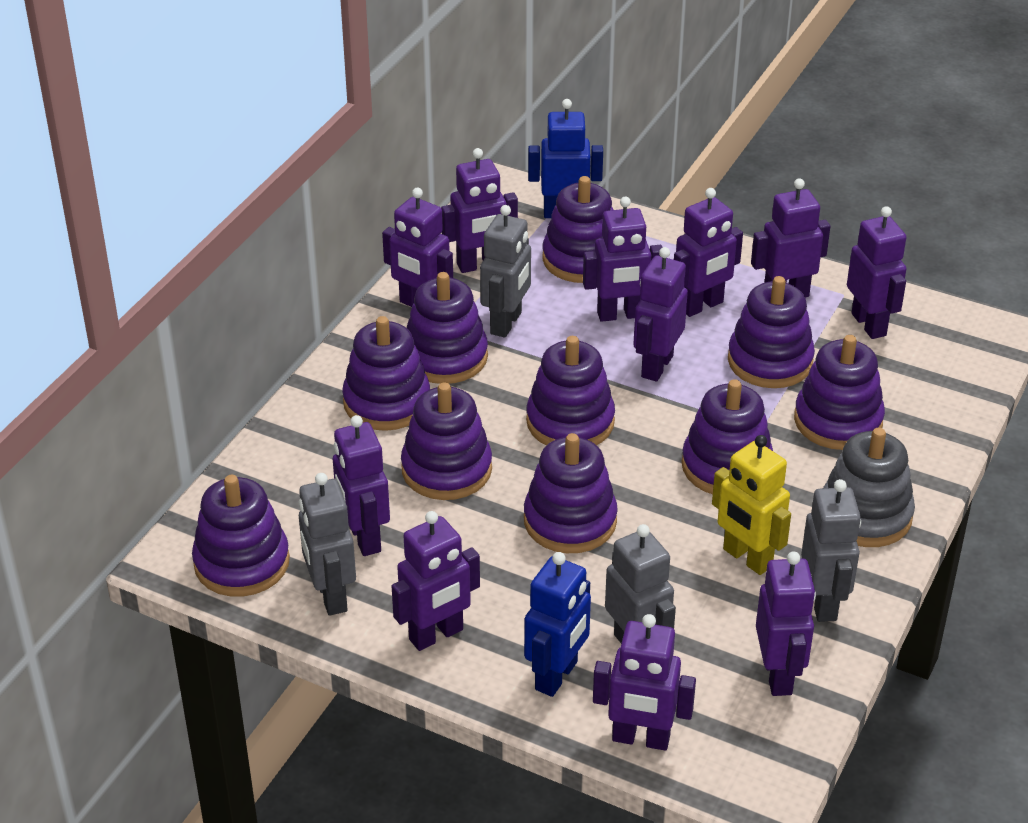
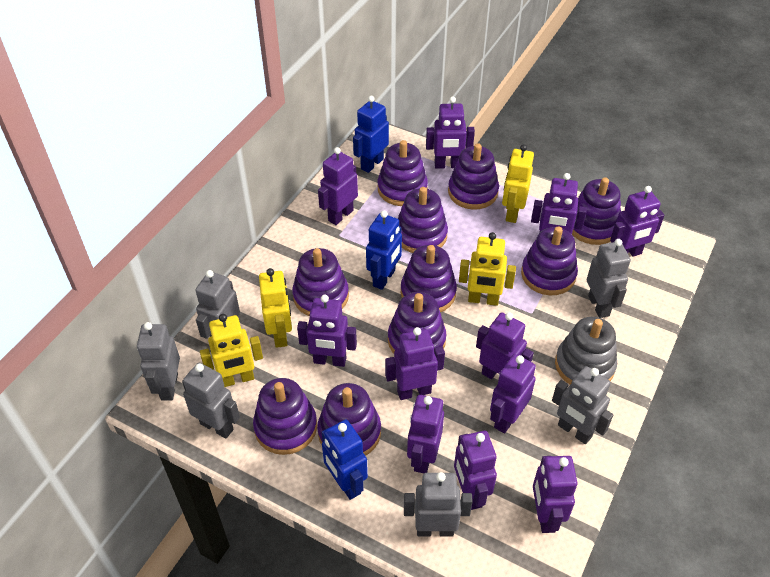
blue robot: 2 -> 3
grey robot: 4 -> 6
yellow robot: 1 -> 4

